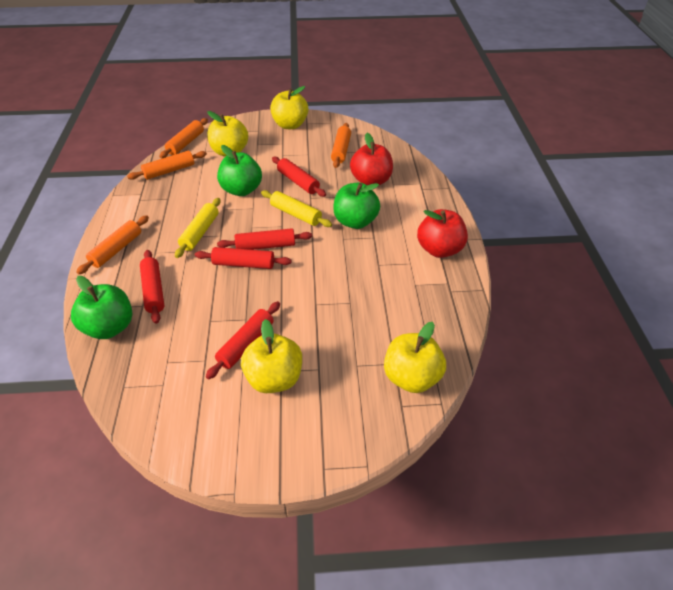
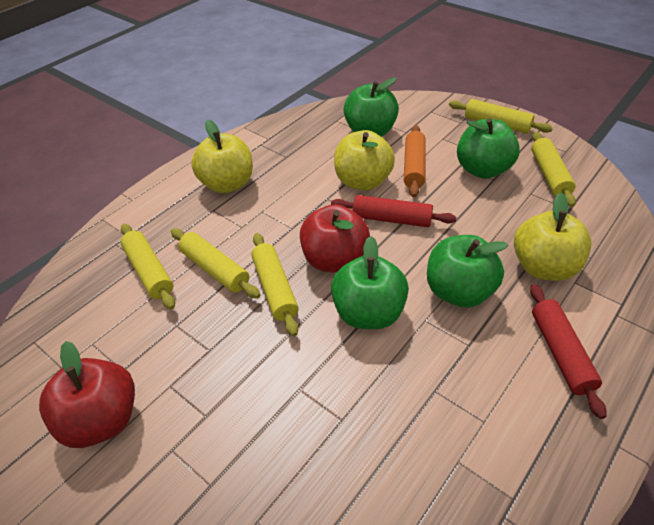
green apple: 3 -> 4
orange rolling pin: 4 -> 1
red rolling pin: 5 -> 2
yellow apple: 4 -> 3
yellow rolling pin: 2 -> 5

